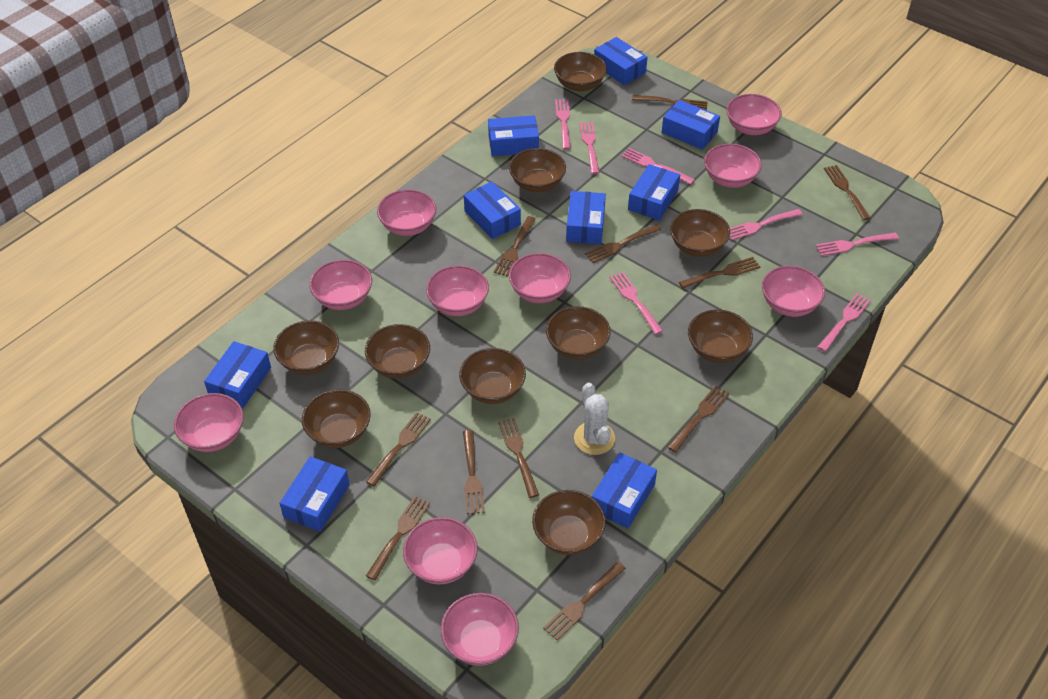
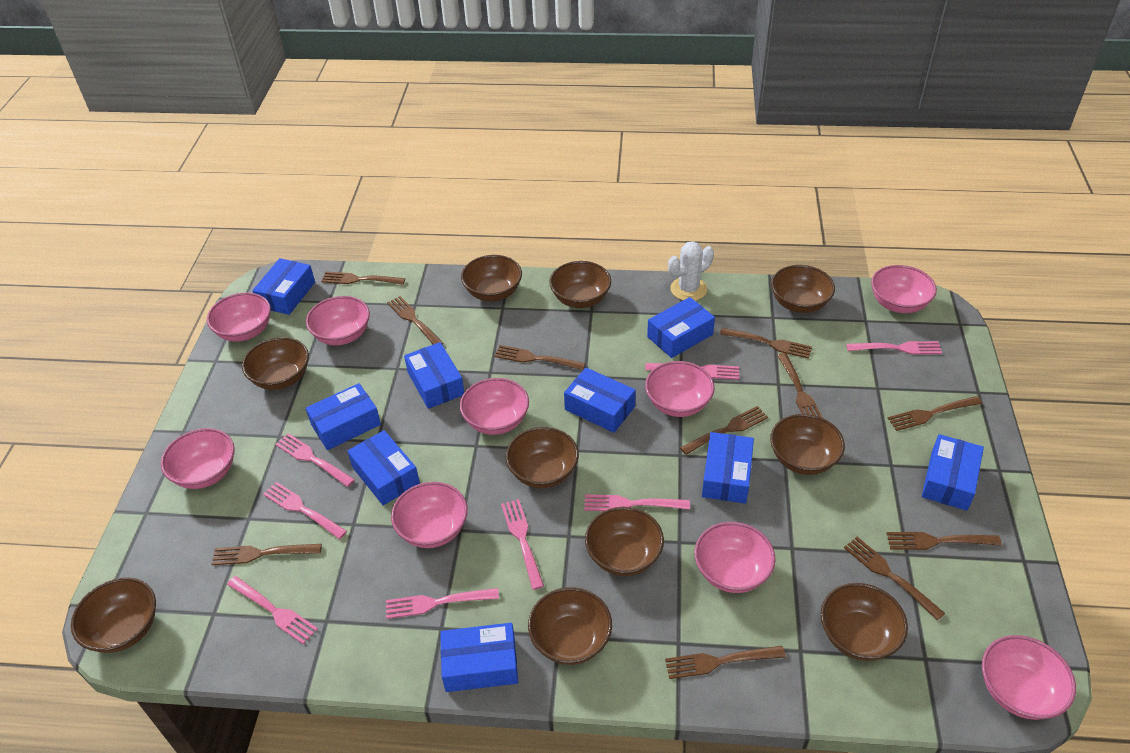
pink bowl: 10 -> 9
pink fork: 7 -> 8

